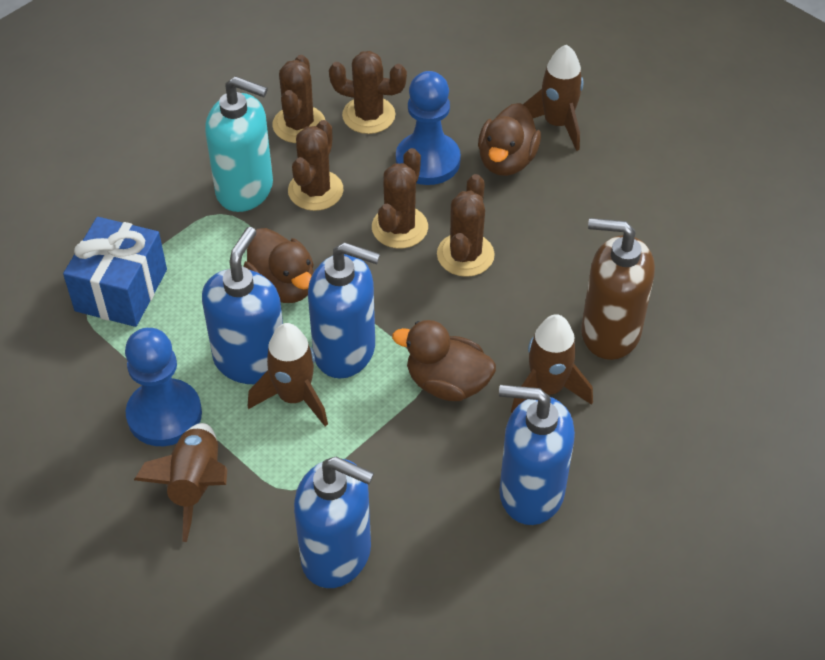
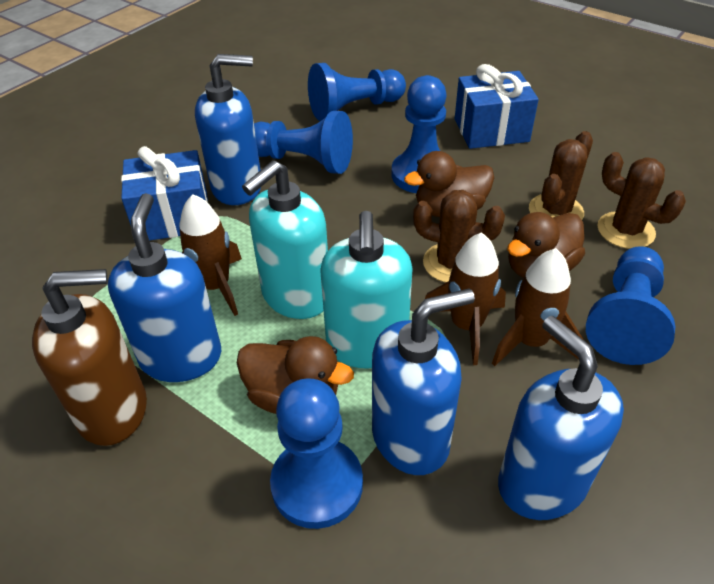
blue gift: 1 -> 2
blue pawn: 2 -> 5
brown cactus: 5 -> 3
brown rocket: 4 -> 3
turquoise soap dispenser: 1 -> 2

